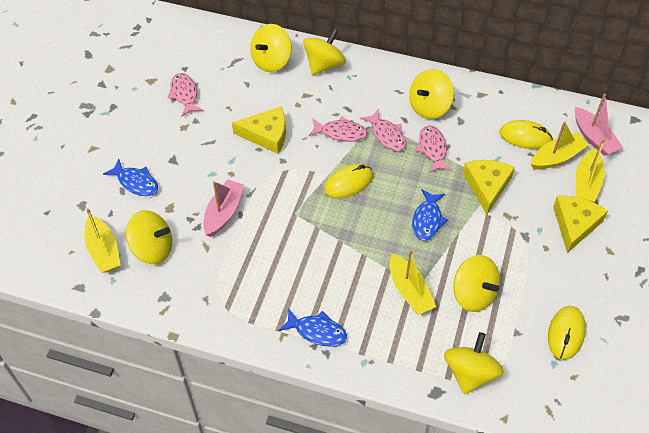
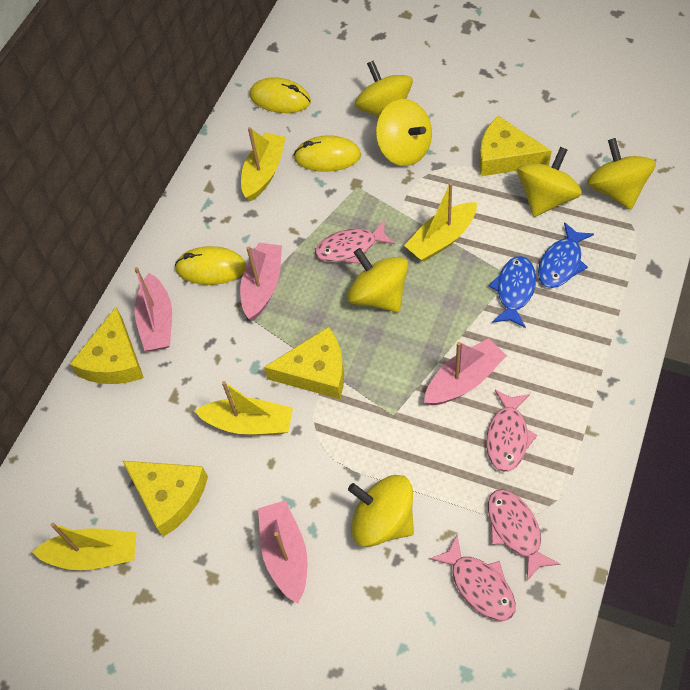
blue fish: 3 -> 2
pink boat: 2 -> 4
yellow cheese: 3 -> 4

